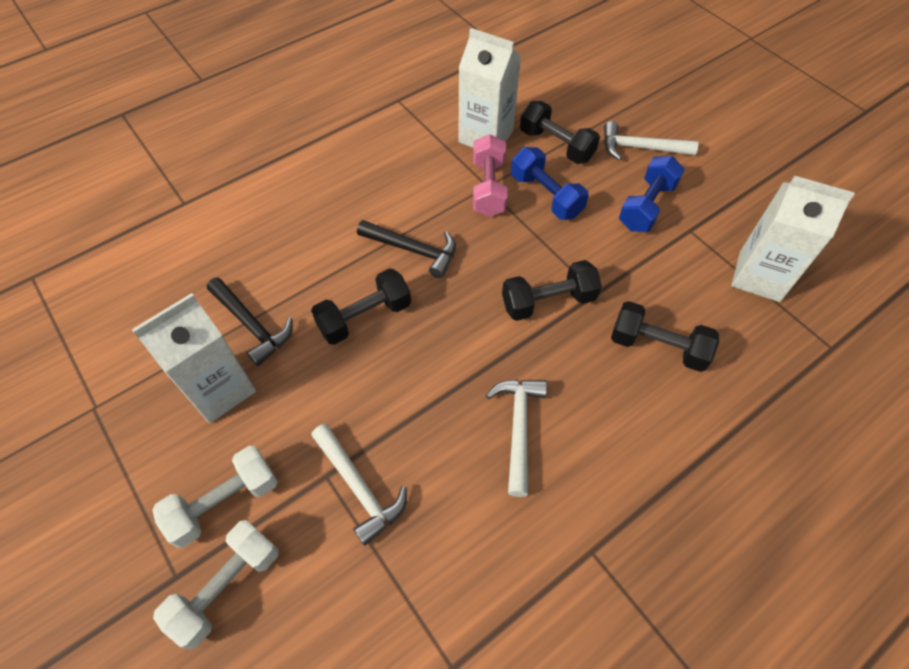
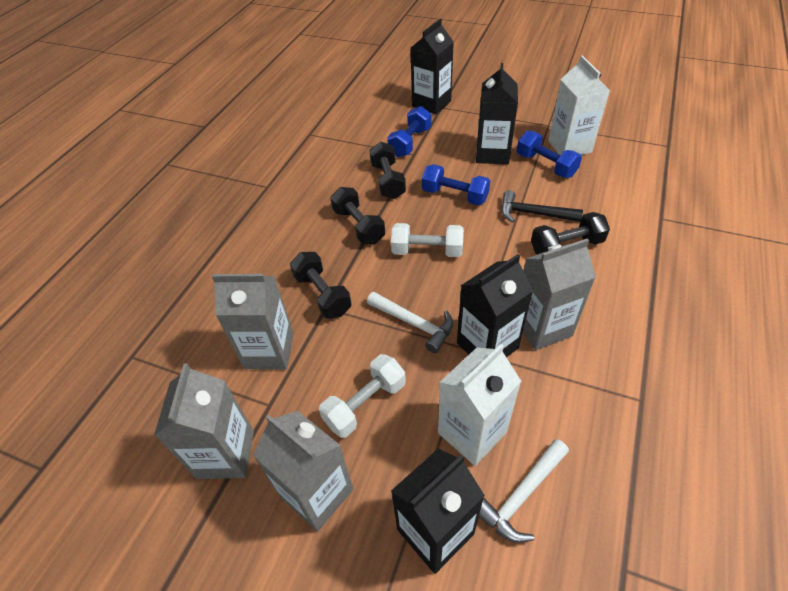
black carton: 0 -> 4
black hammer: 2 -> 1
blue dumbbell: 2 -> 3
grey carton: 0 -> 4
pink dumbbell: 1 -> 0
white carton: 3 -> 2
white hammer: 3 -> 2

